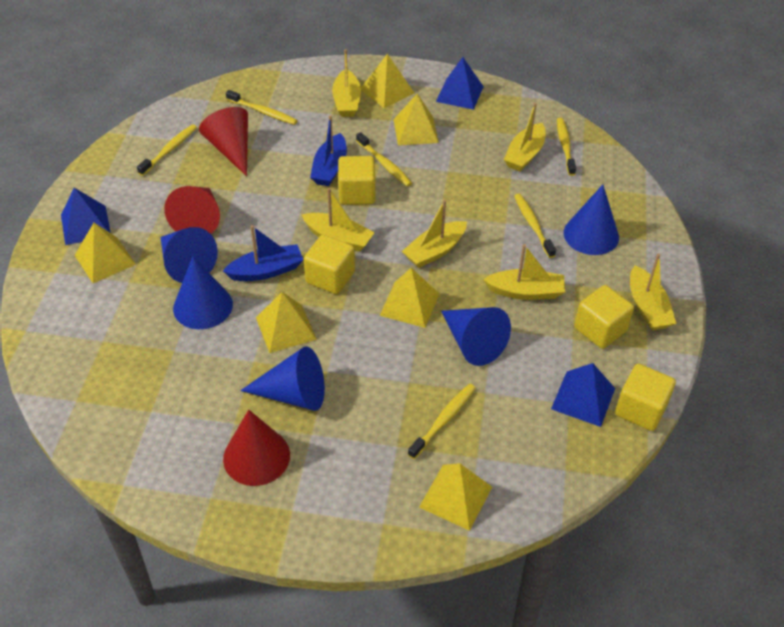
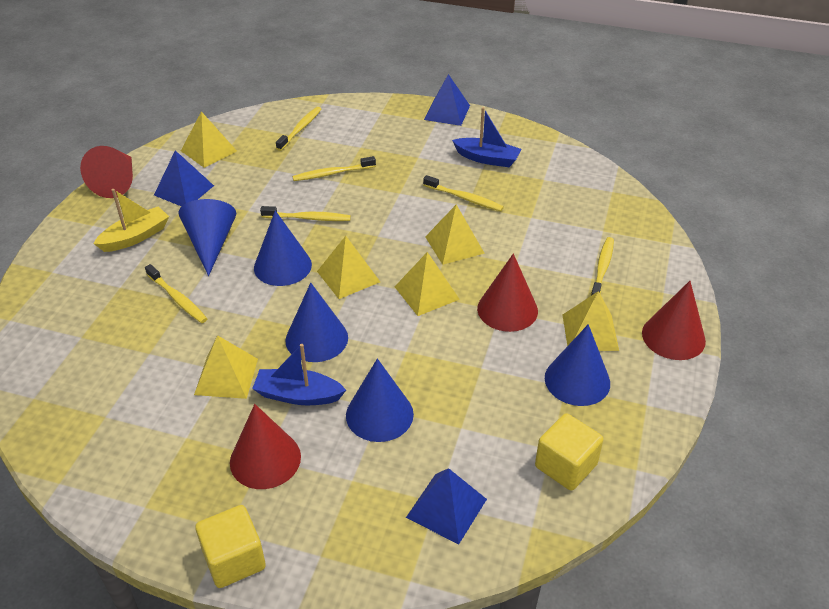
red cone: 3 -> 4
yellow boat: 6 -> 1
yellow cube: 4 -> 2

